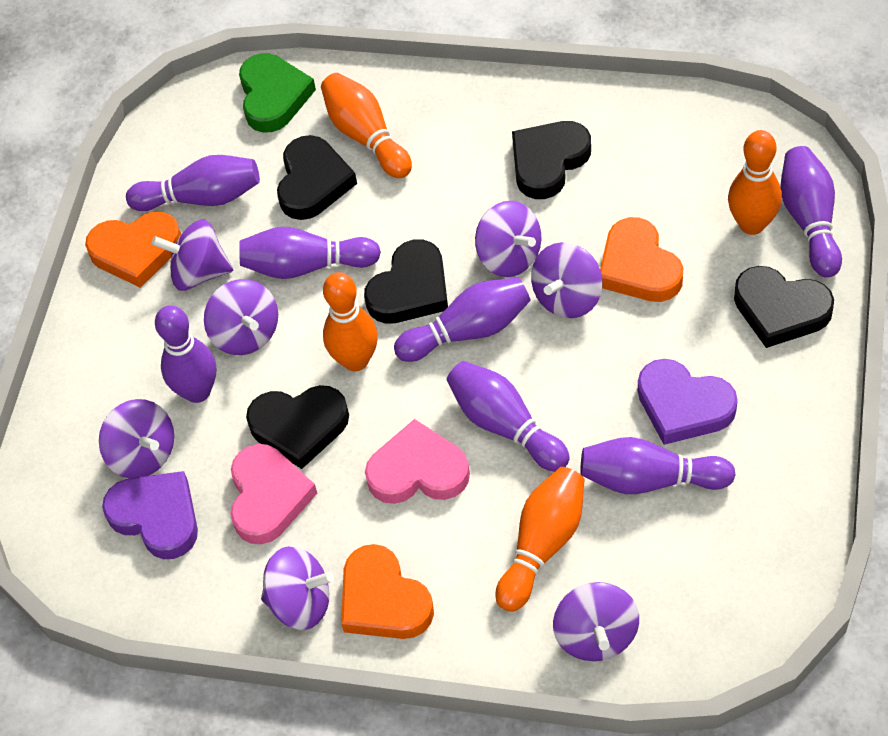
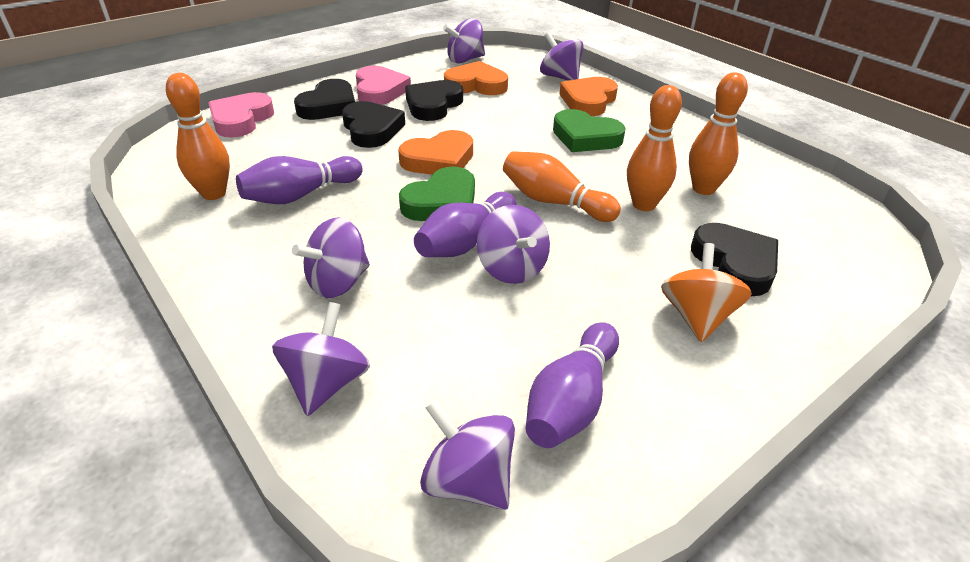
black heart: 5 -> 4
green heart: 1 -> 2
orange spinning top: 0 -> 1
purple bowling pin: 7 -> 3
purple heart: 2 -> 0
purple spinning top: 7 -> 6

